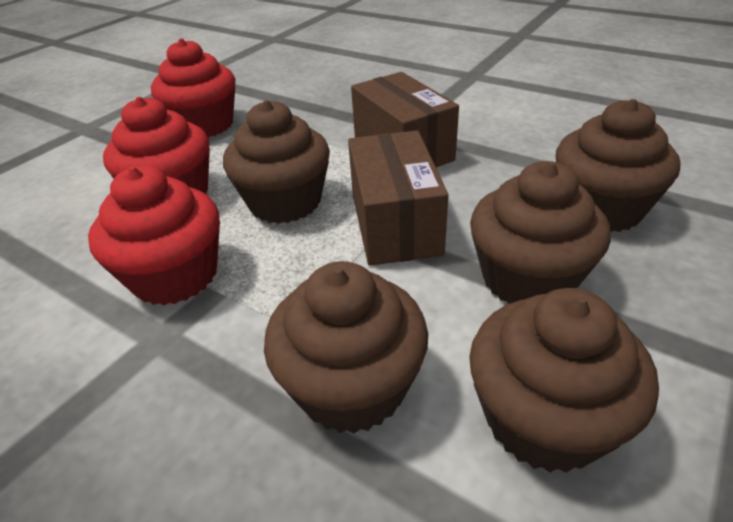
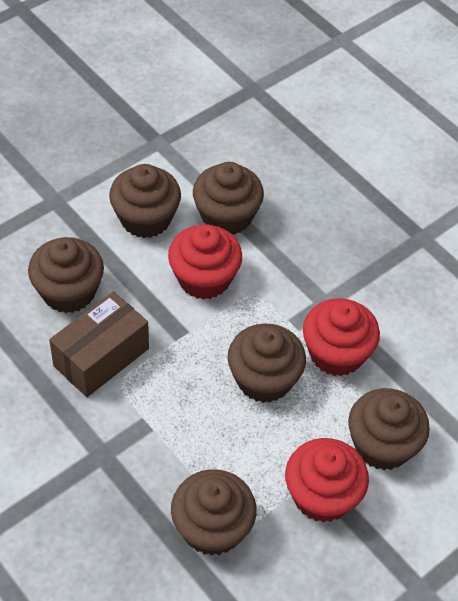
brown box: 2 -> 1
brown cupcake: 5 -> 6

